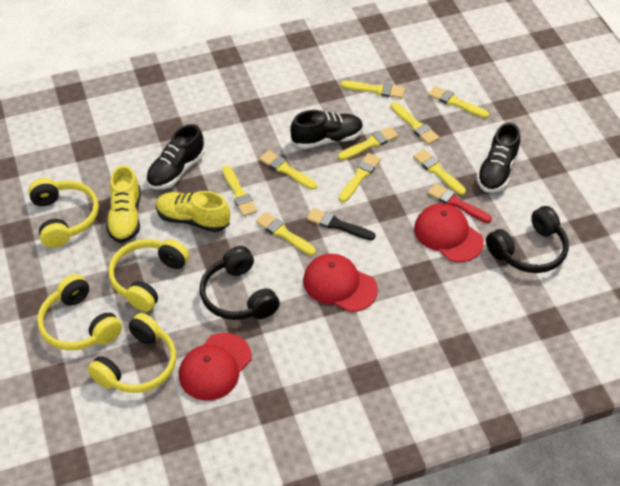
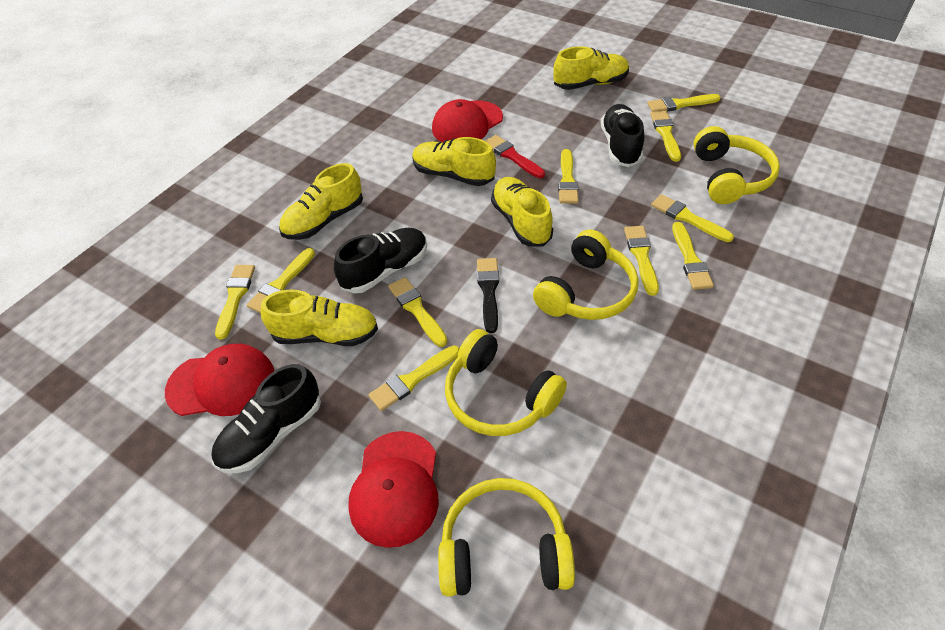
black headphones: 2 -> 0
yellow brush: 9 -> 10
yellow shoe: 2 -> 5

